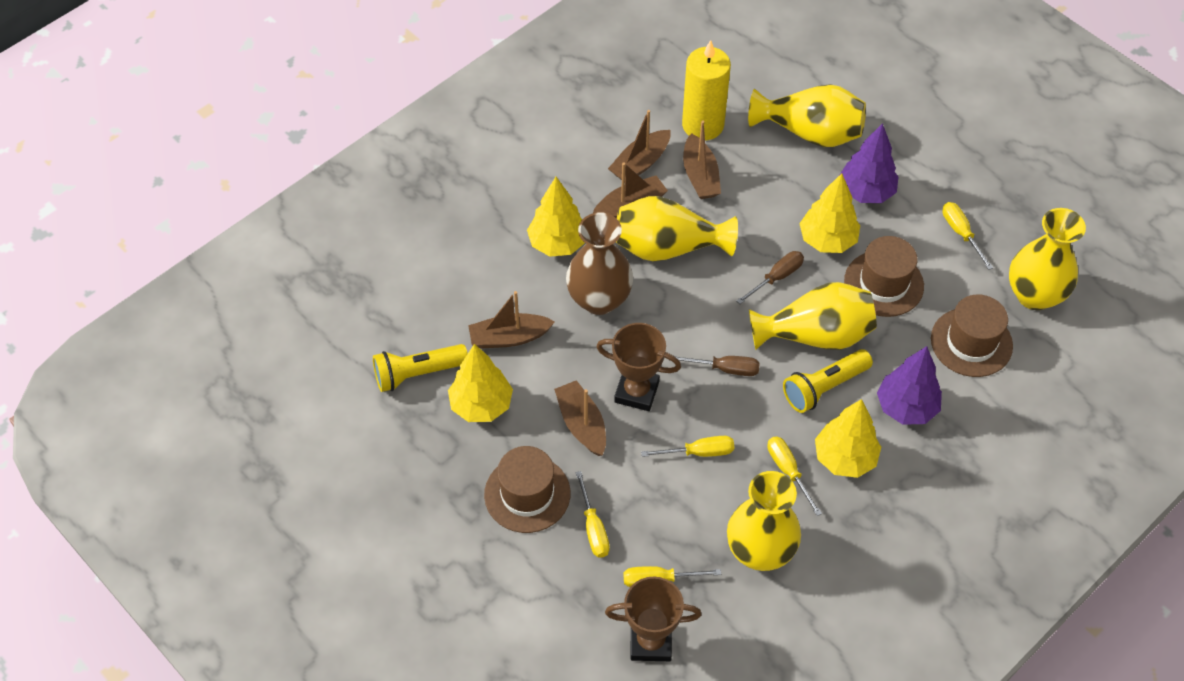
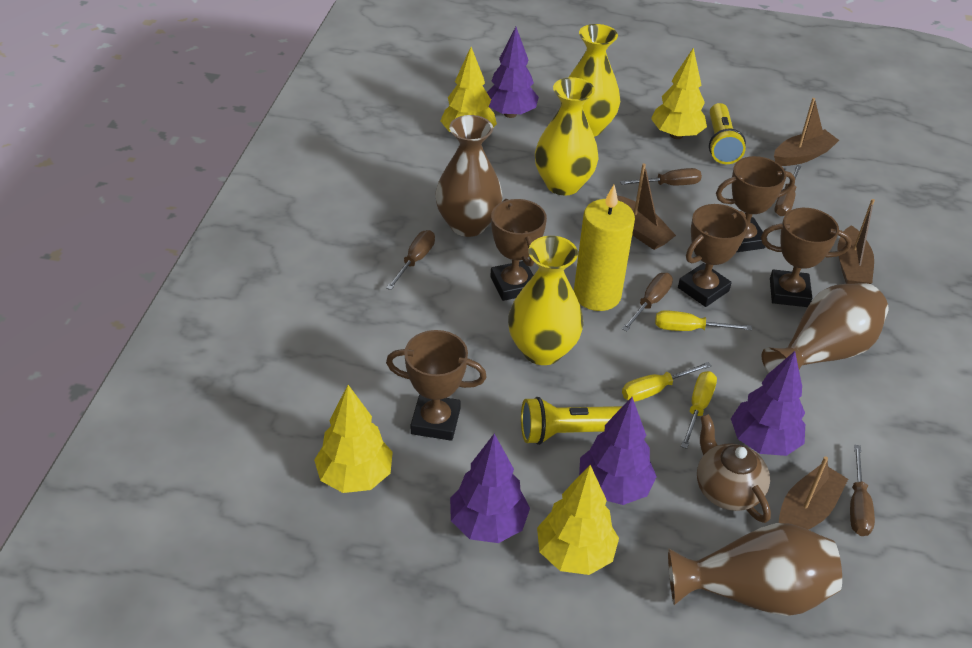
brown boat: 5 -> 4
brown hat: 3 -> 0
brown screwdriver: 2 -> 5
brown teapot: 0 -> 1
brown trophy: 2 -> 5
brown vase: 1 -> 3
purple tree: 2 -> 4
yellow screwdriver: 5 -> 3
yellow vase: 5 -> 3

